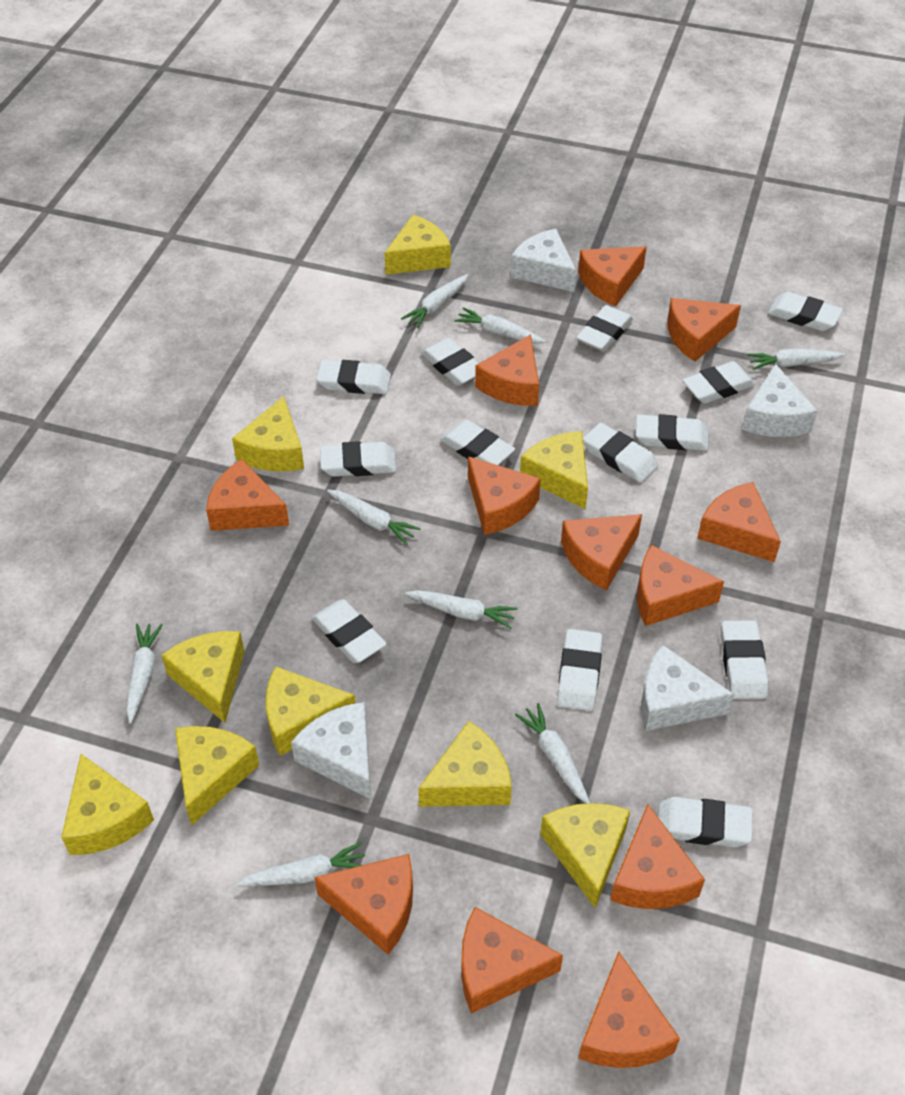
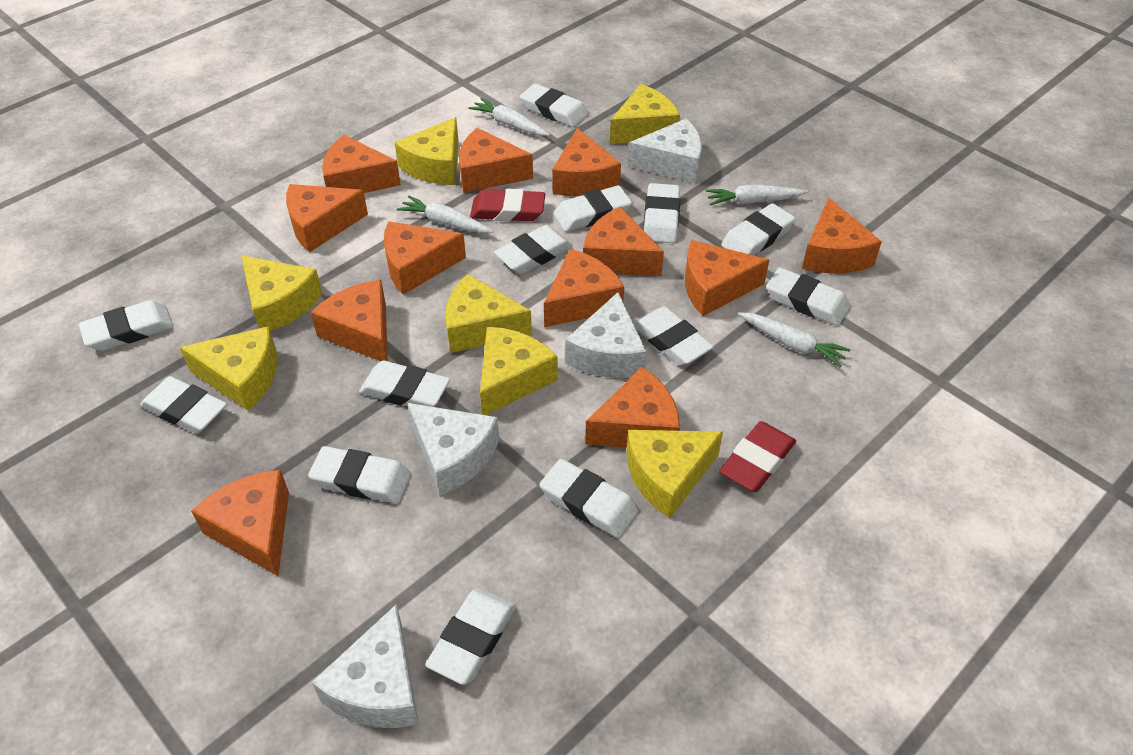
red eraser: 0 -> 2
white carrot: 8 -> 4
yellow cheese: 9 -> 7

